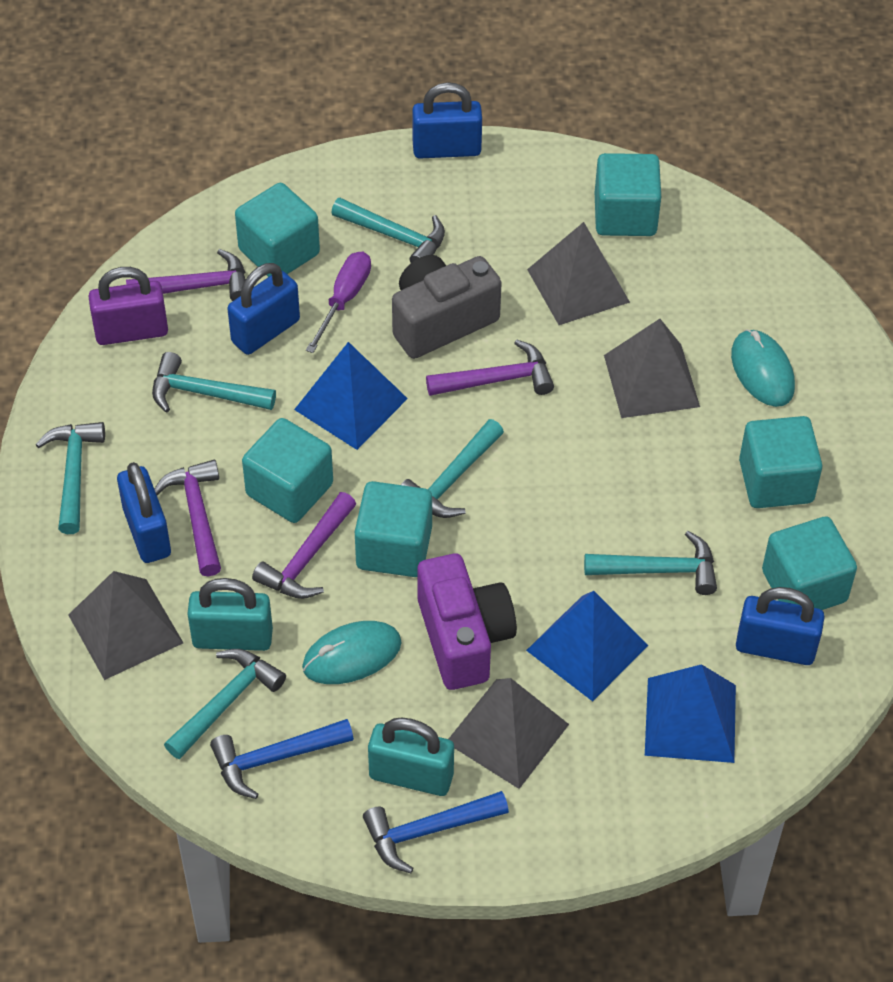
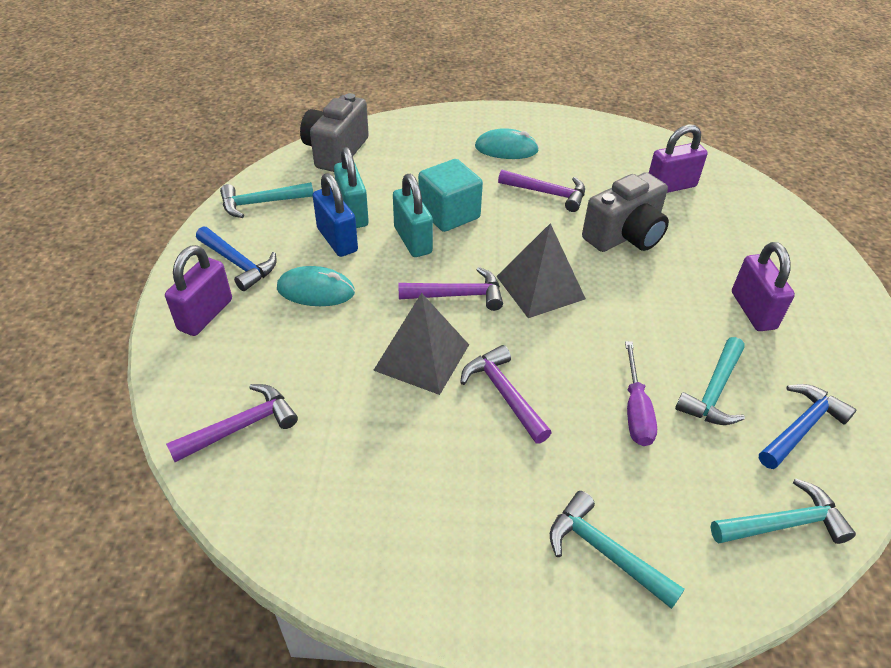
blue padlock: 4 -> 1
blue pyramid: 3 -> 0
grey camera: 1 -> 2
grey pyramid: 4 -> 2
purple camera: 1 -> 0
purple padlock: 1 -> 3
turquoise cube: 6 -> 1
turquoise hammer: 6 -> 4

